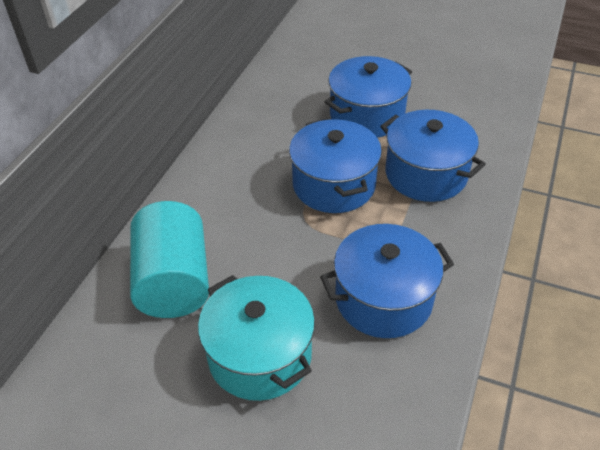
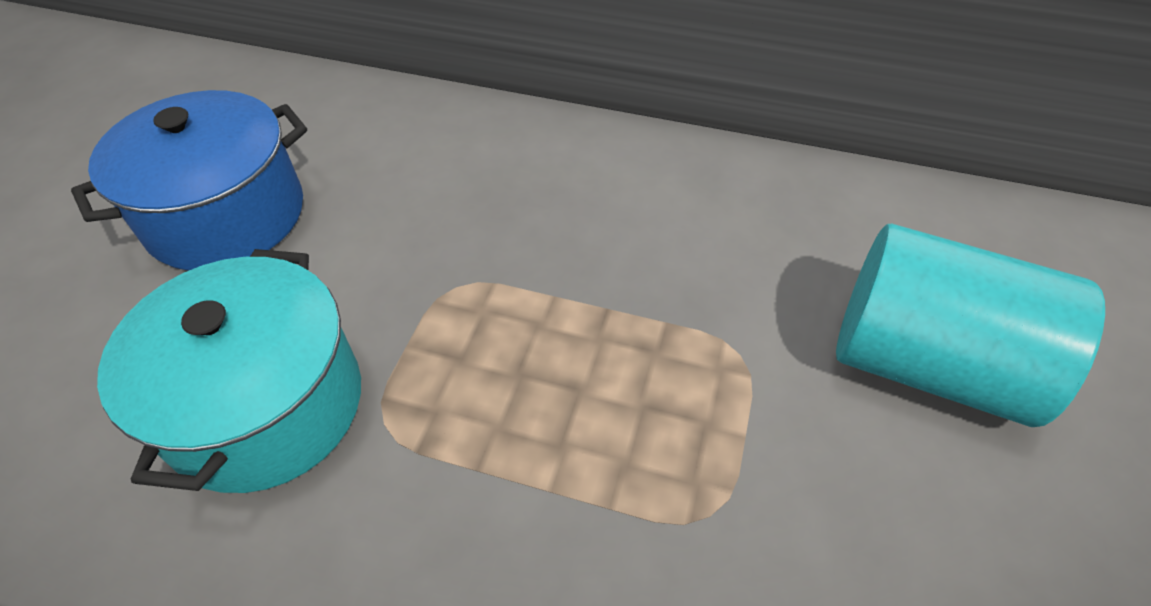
blue pot: 4 -> 1

